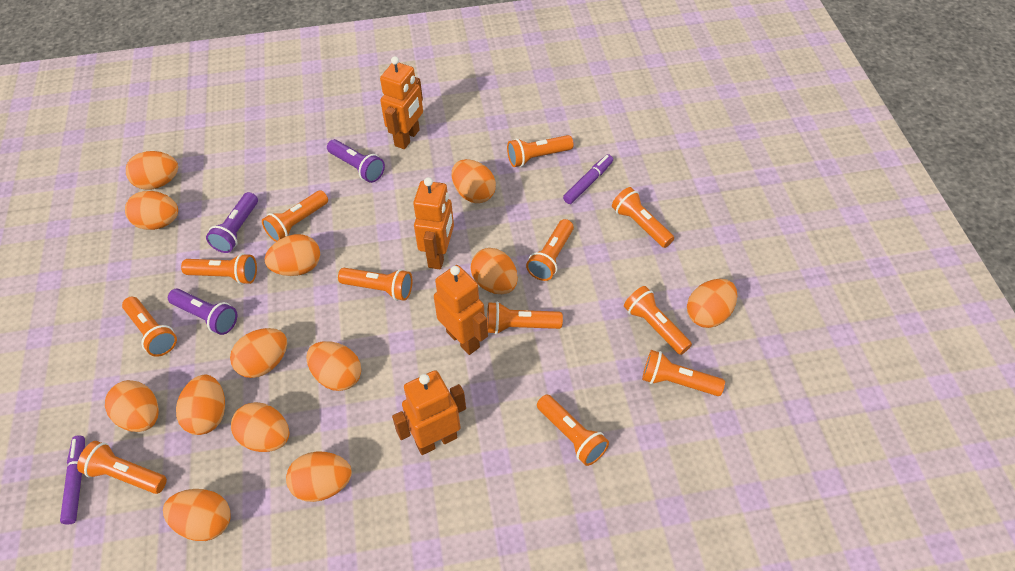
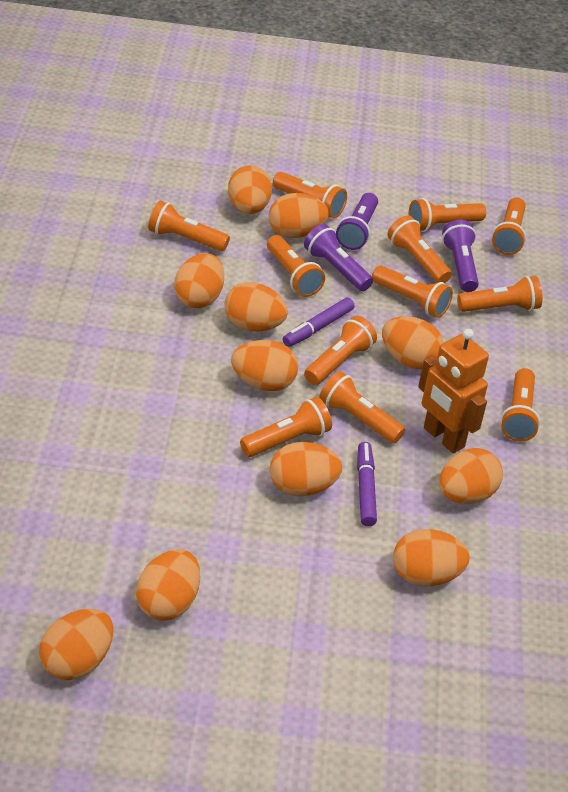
orange egg: 13 -> 11
orange robot: 4 -> 1

